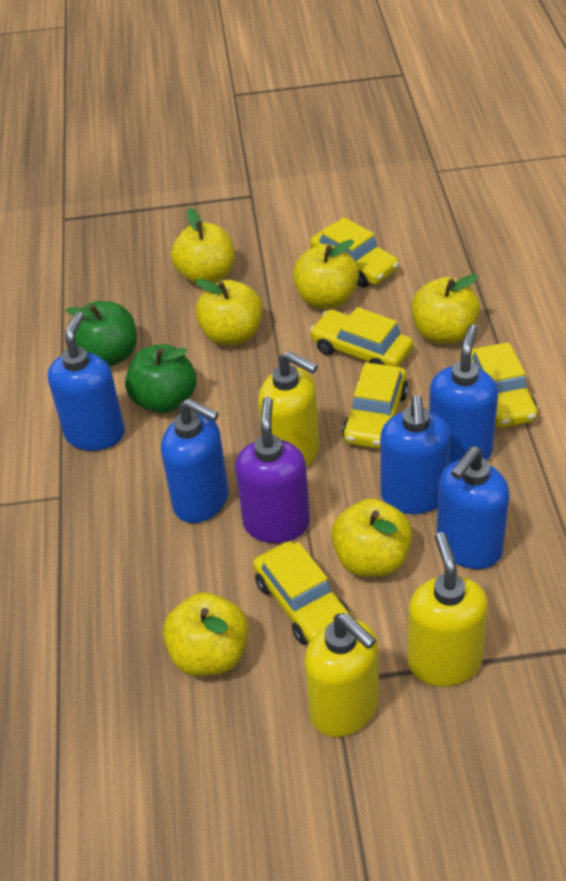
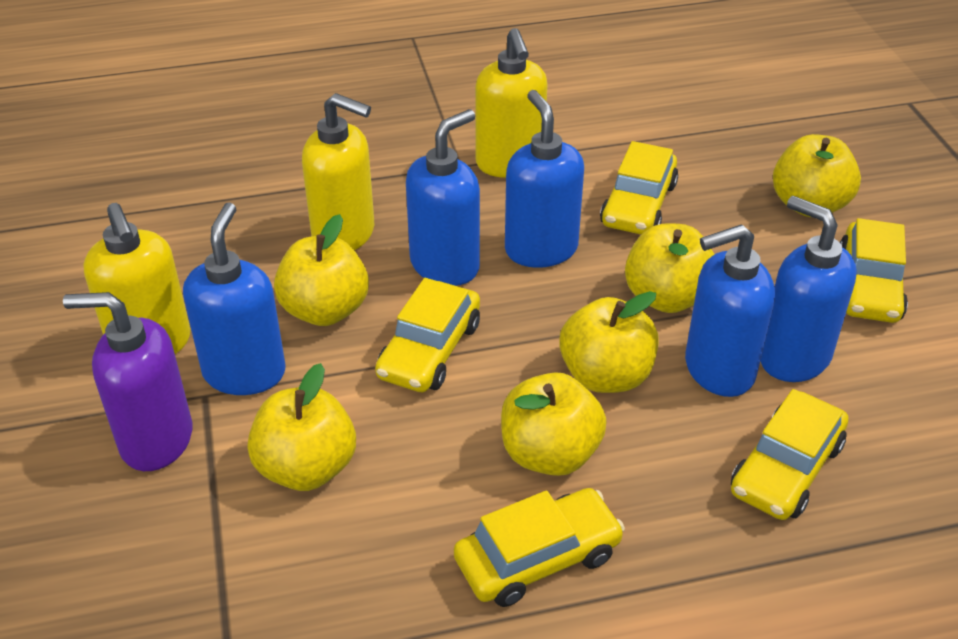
green apple: 2 -> 0

